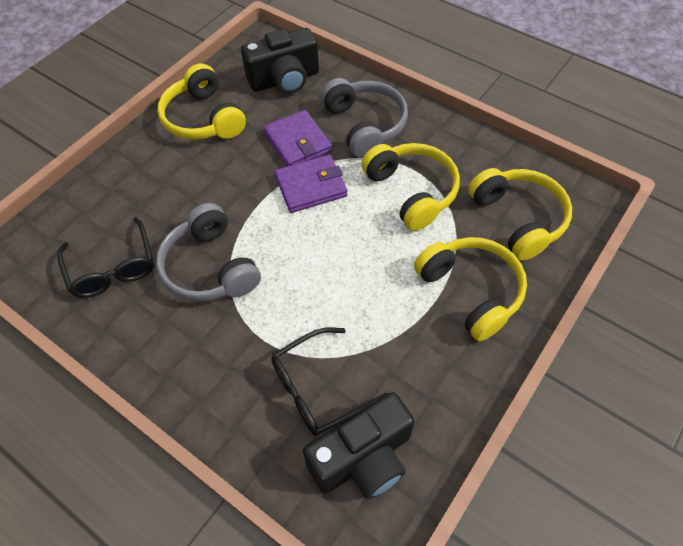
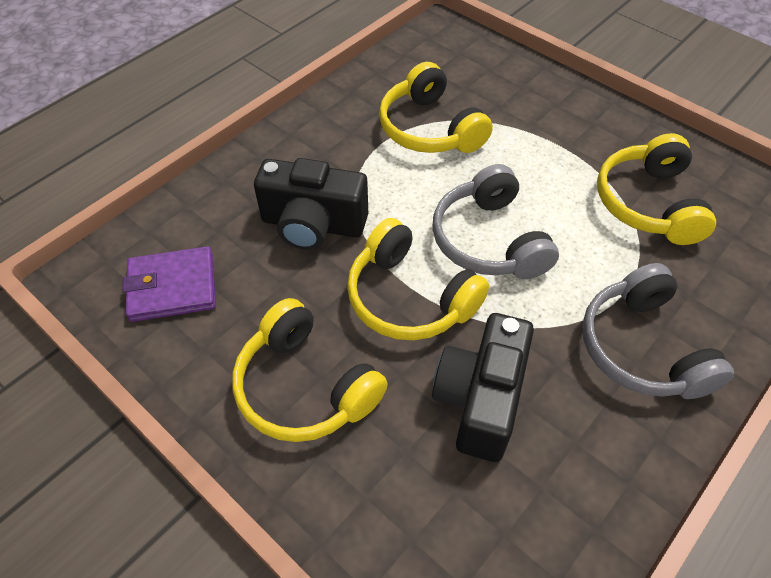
black glasses: 2 -> 0
purple wallet: 2 -> 1

